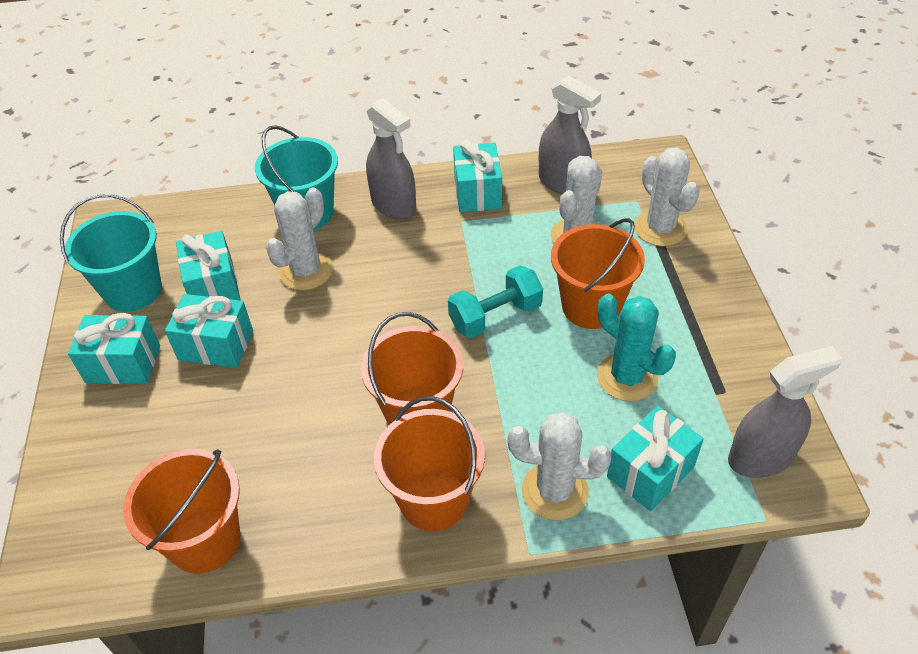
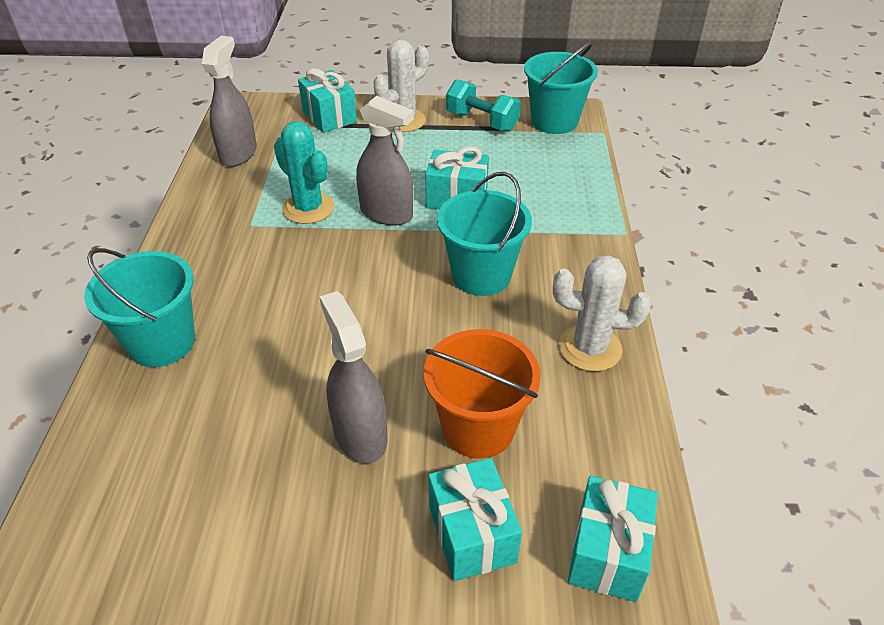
orange bucket: 4 -> 1
turquoise bucket: 2 -> 3
turquoise gift: 5 -> 4
white cactus: 4 -> 2

